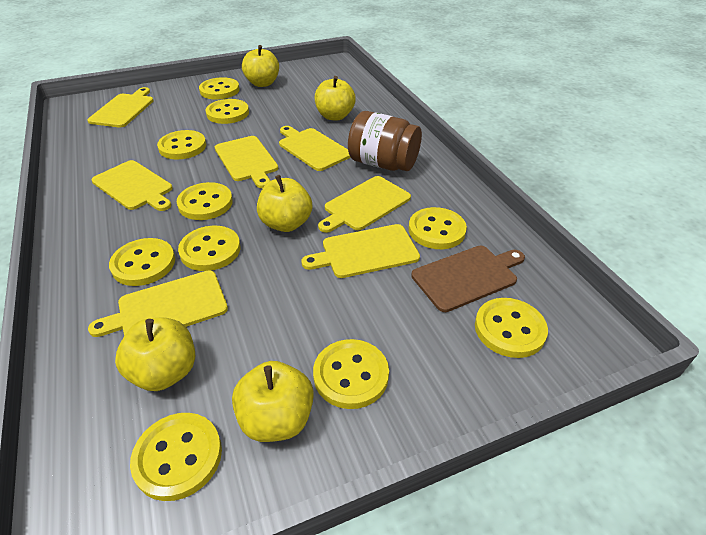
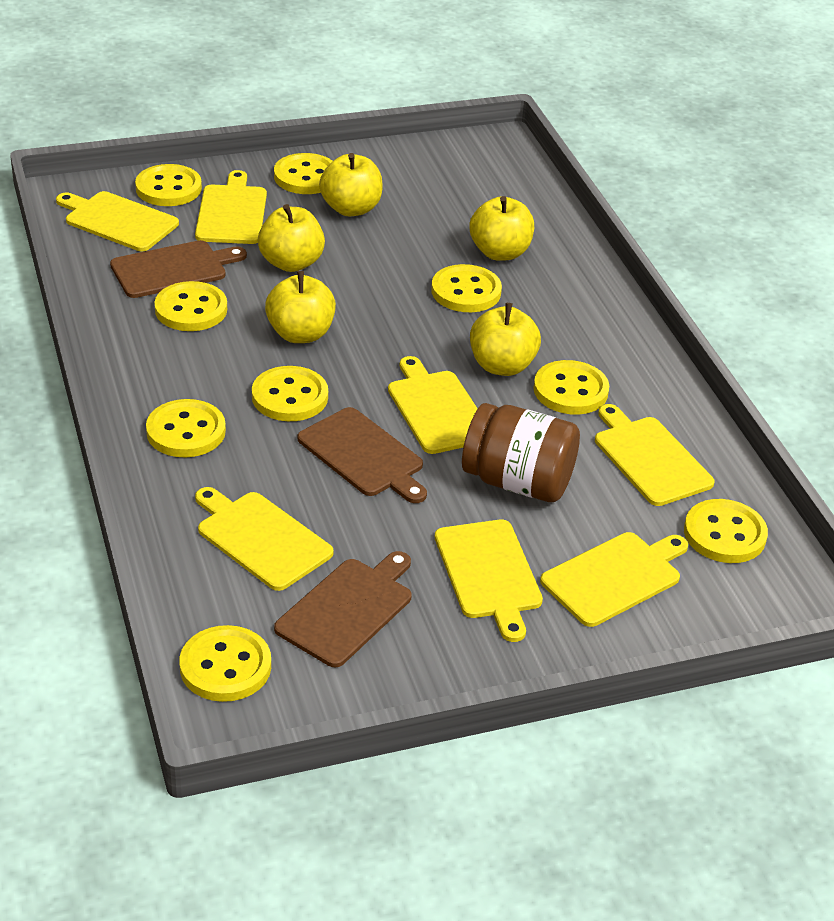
brown cutting board: 1 -> 3
yellow button: 10 -> 9

